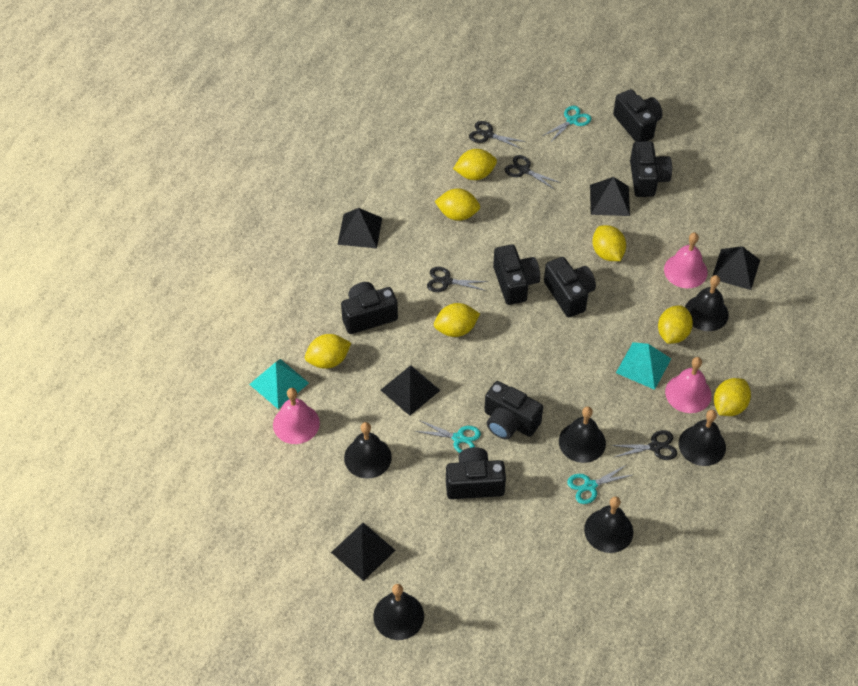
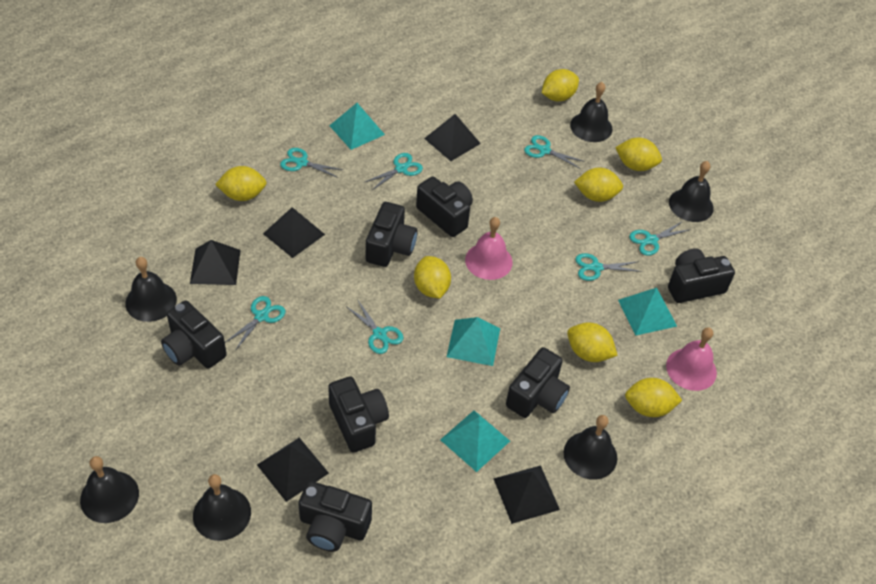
black scissors: 4 -> 0
pink bell: 3 -> 2
turquoise pyramid: 2 -> 4
turquoise scissors: 3 -> 7

